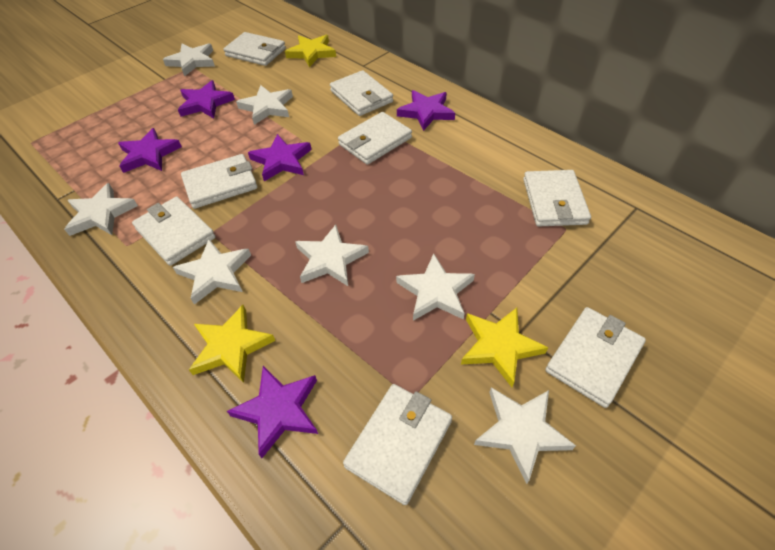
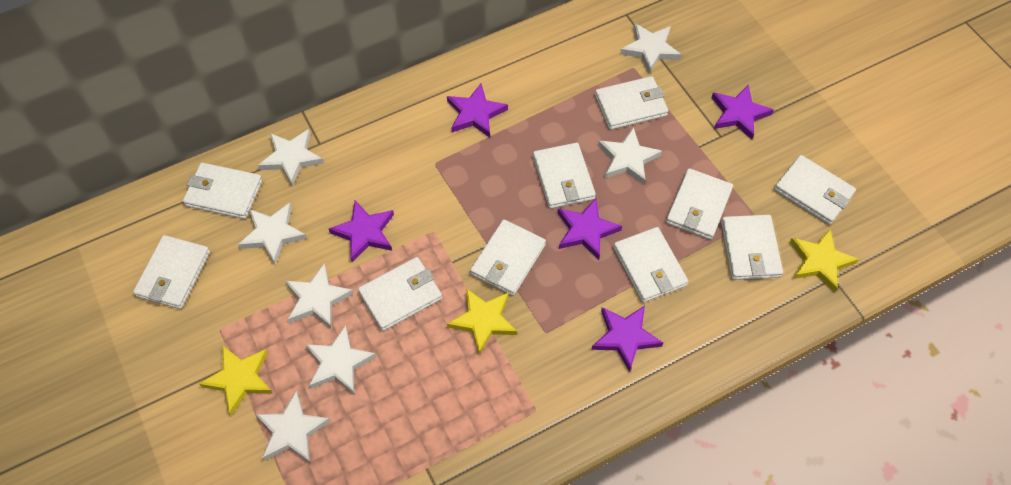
white wallet: 8 -> 10

